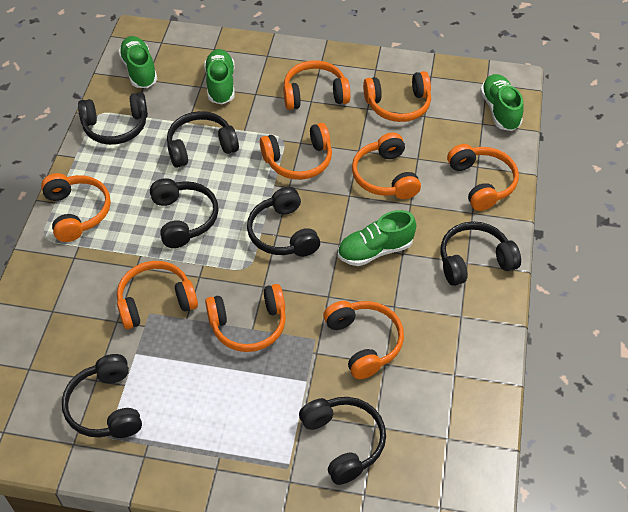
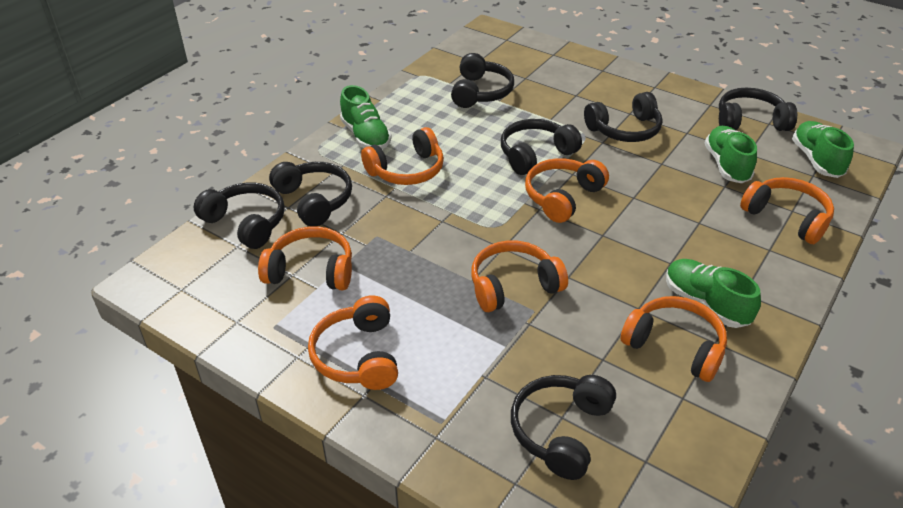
orange headphones: 9 -> 7

